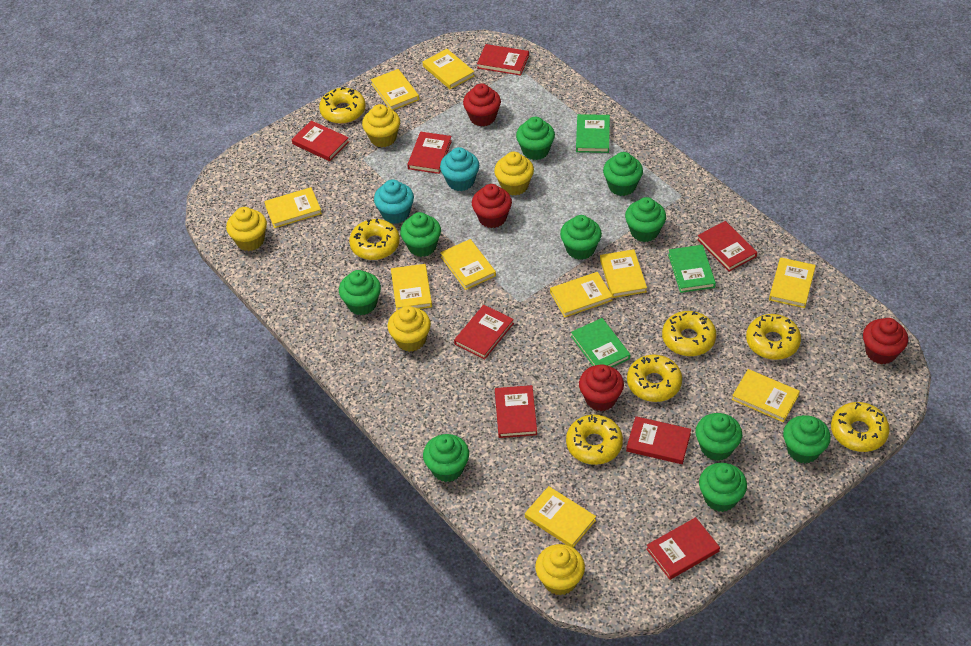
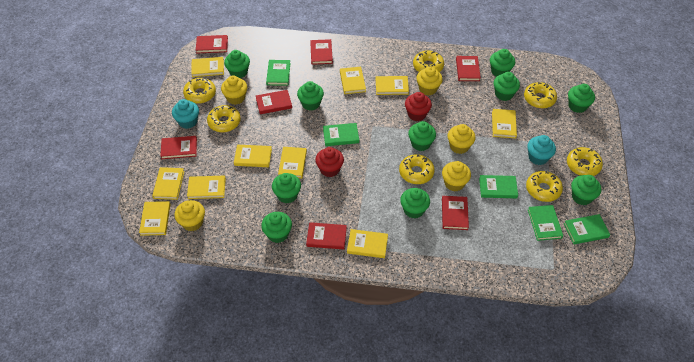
green book: 3 -> 5
red book: 8 -> 7
red cupcake: 4 -> 2

